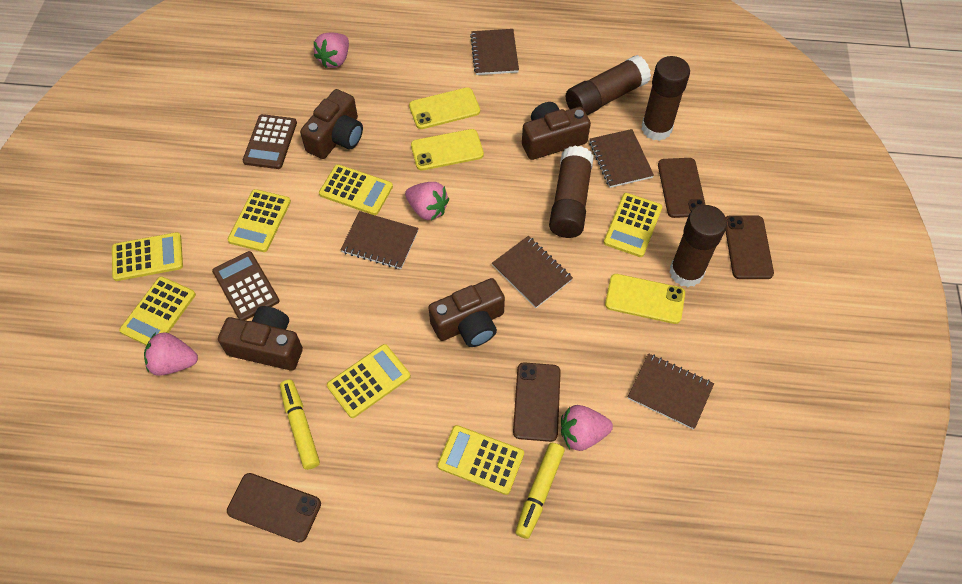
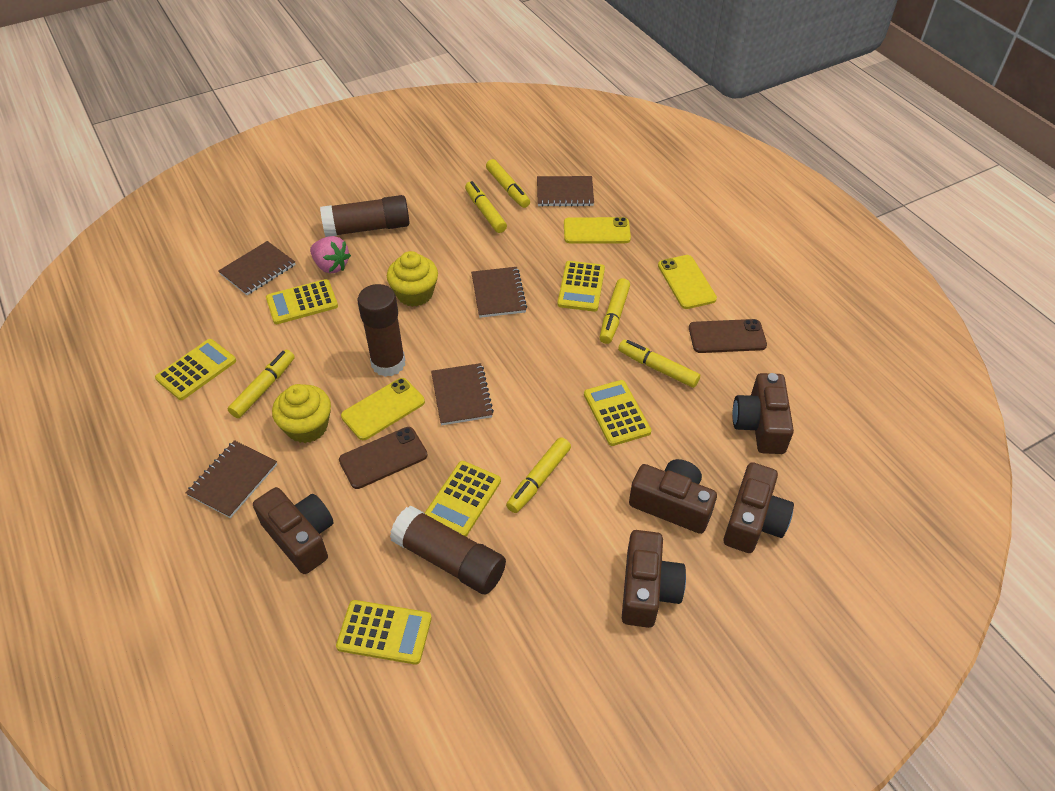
brown calculator: 2 -> 0
brown camera: 4 -> 5
brown glue stick: 4 -> 3
brown phone: 4 -> 2
pink strawberry: 4 -> 1
yellow calculator: 7 -> 6
yellow cupcake: 0 -> 2
yellow marker: 2 -> 6

